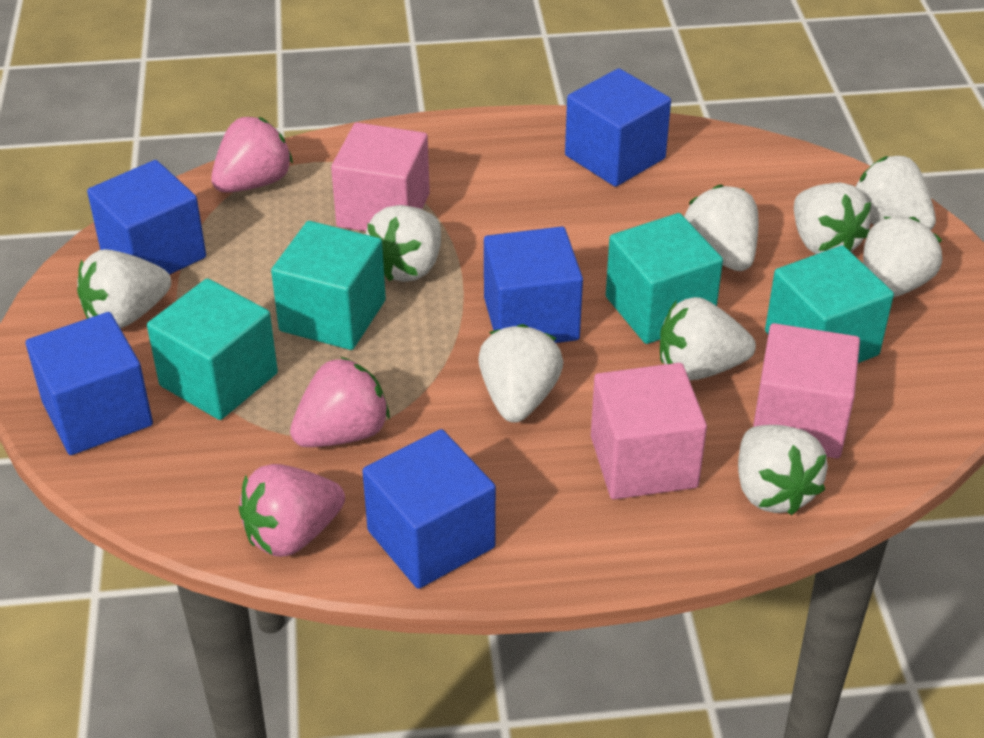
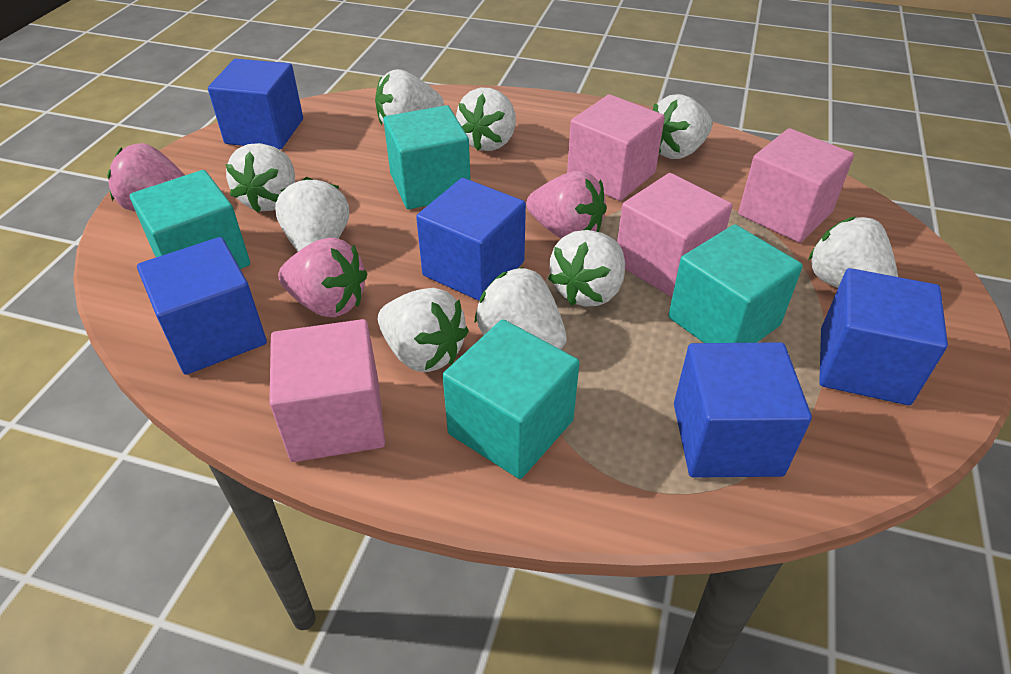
pink cube: 3 -> 4

